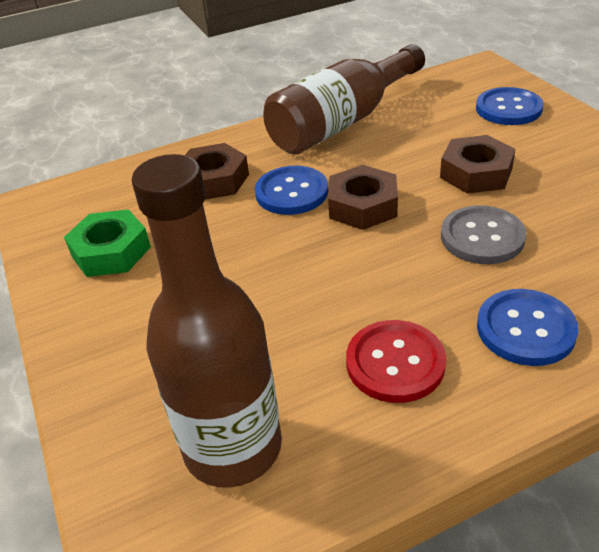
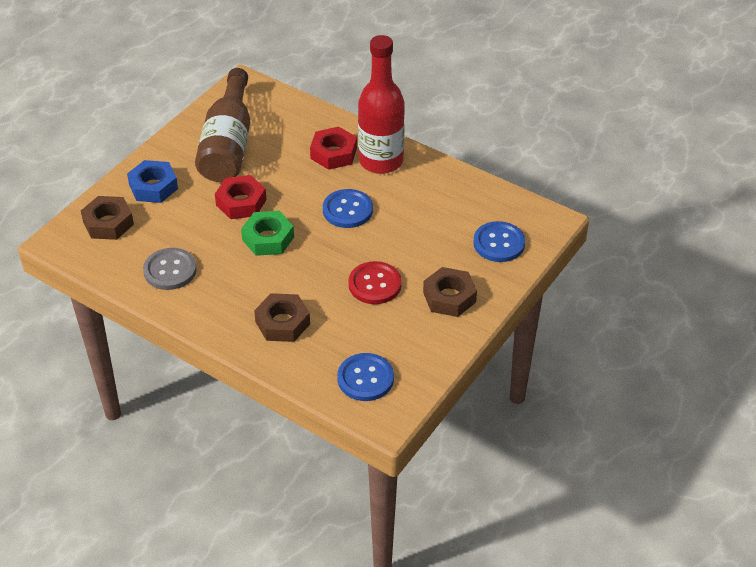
blue nut: 0 -> 1
brown bottle: 2 -> 1
red bottle: 0 -> 1
red nut: 0 -> 2

